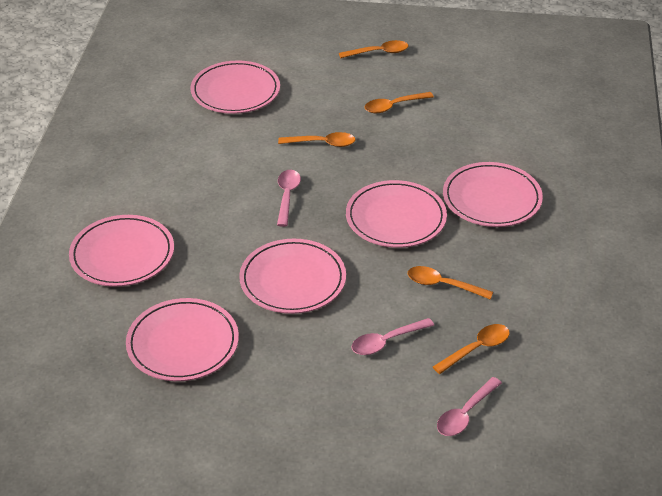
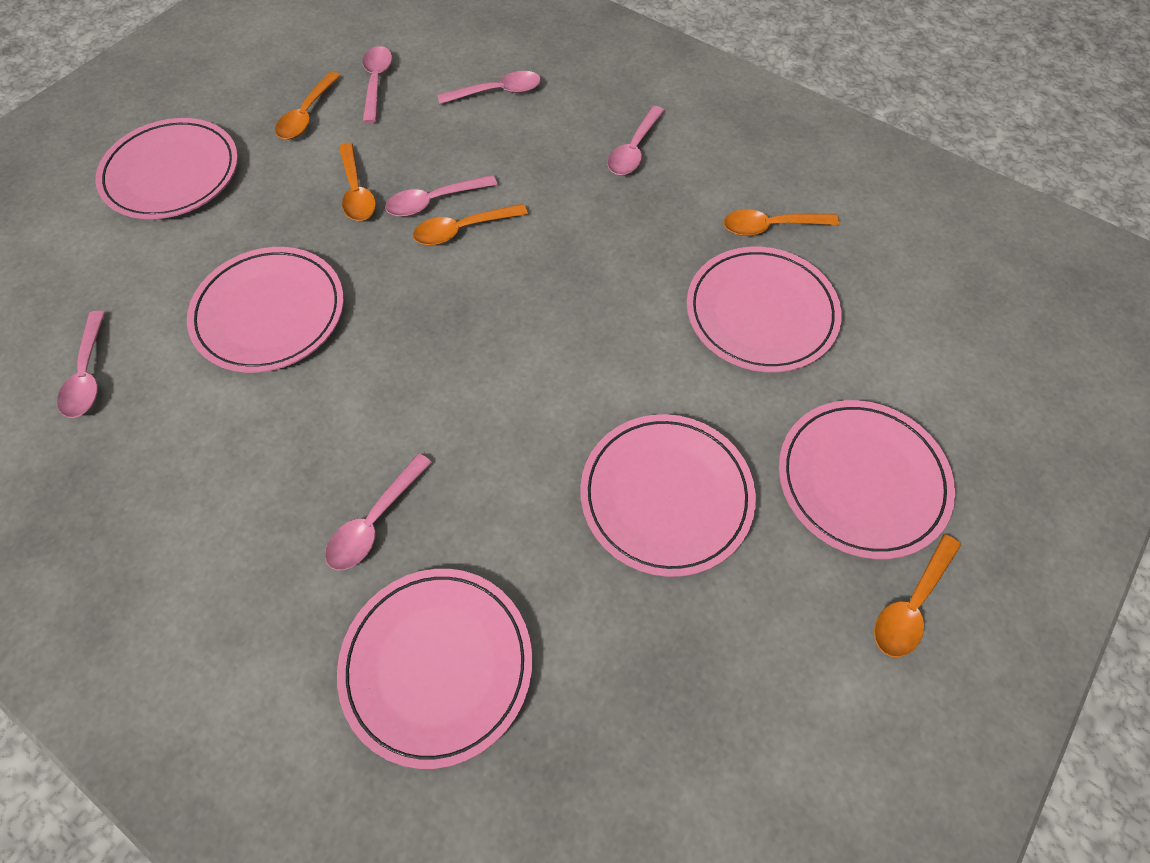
pink spoon: 3 -> 6

